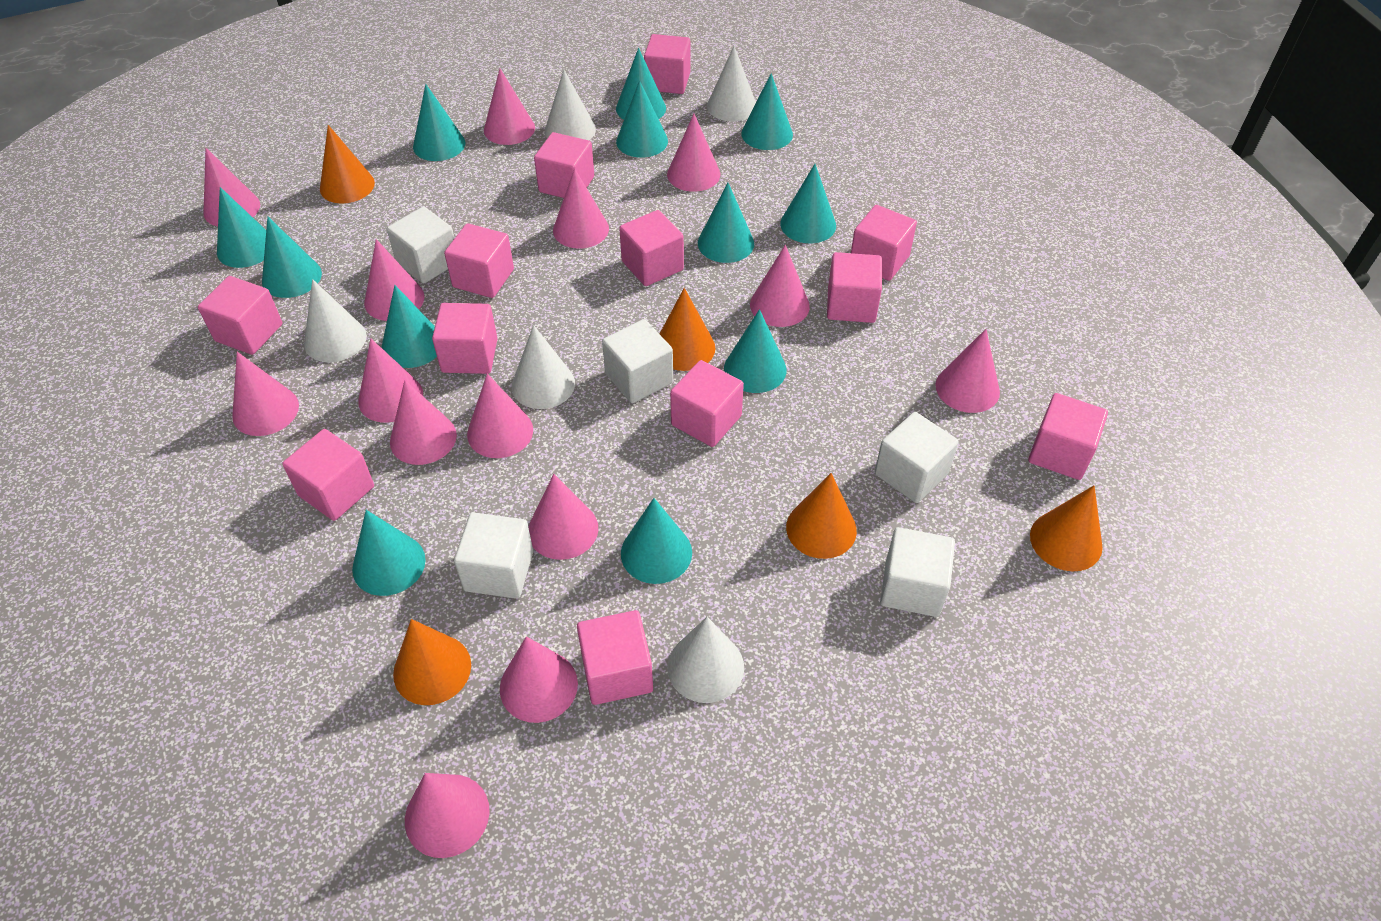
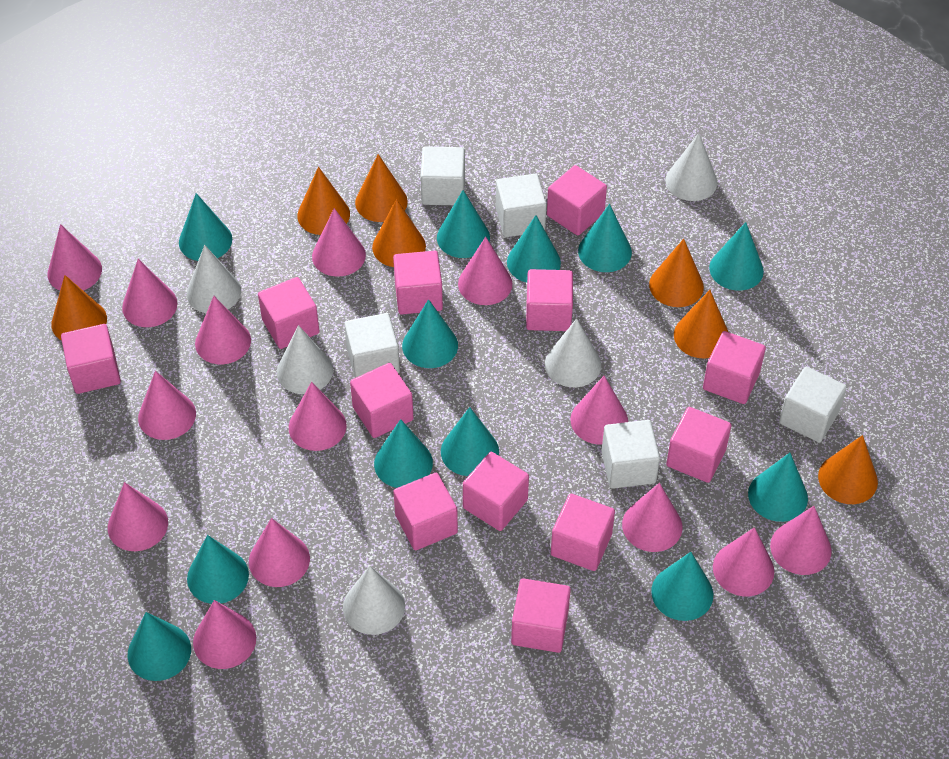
orange cone: 5 -> 7

